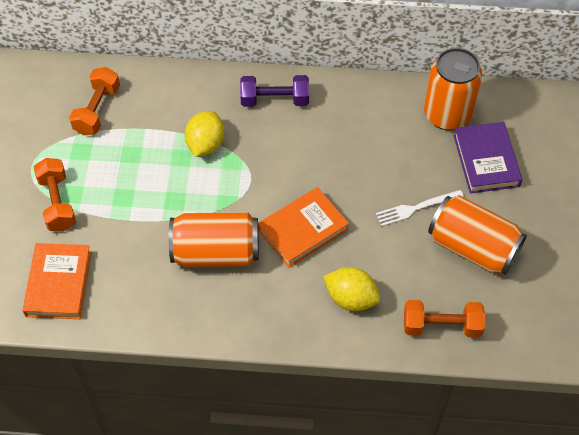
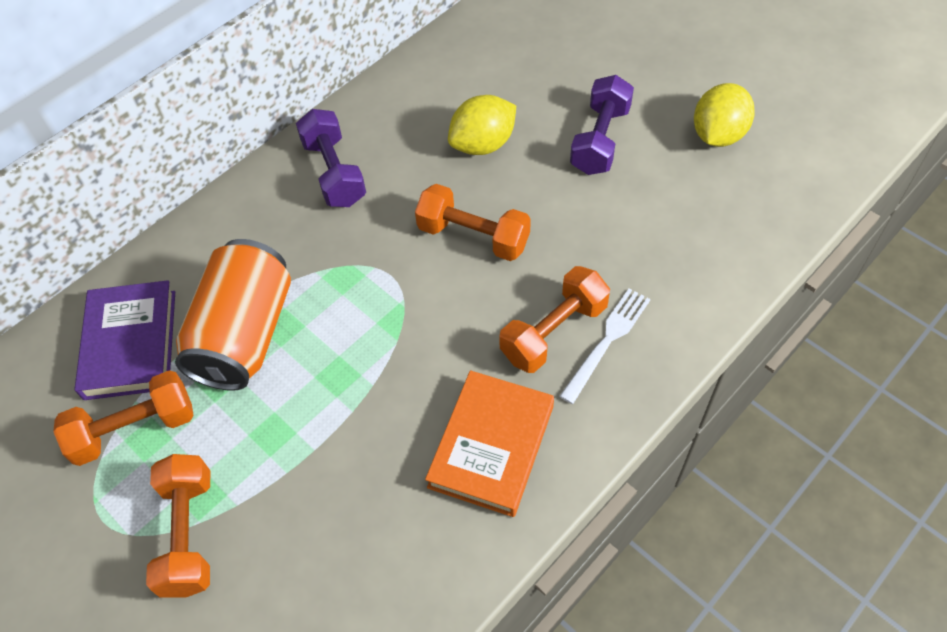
orange book: 2 -> 1
orange can: 3 -> 1
orange dumbbell: 3 -> 4
purple dumbbell: 1 -> 2

